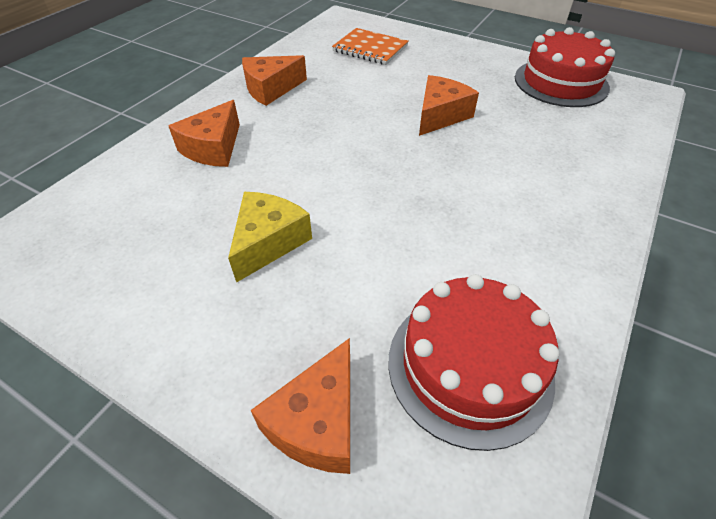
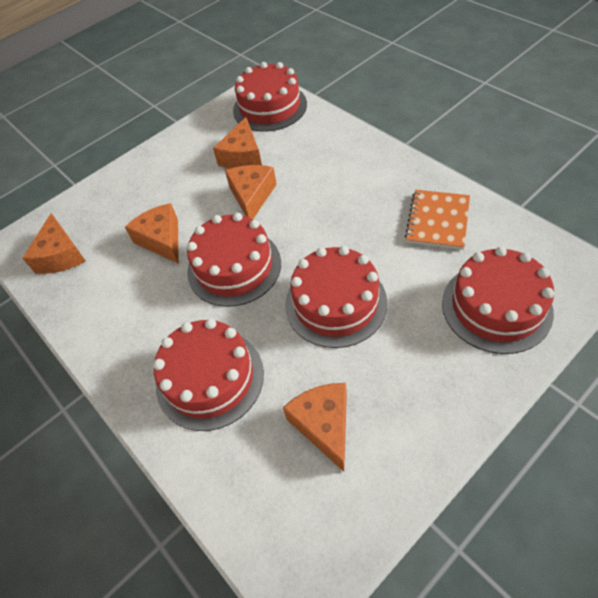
orange cheese: 4 -> 5
red cake: 2 -> 5
yellow cheese: 1 -> 0

